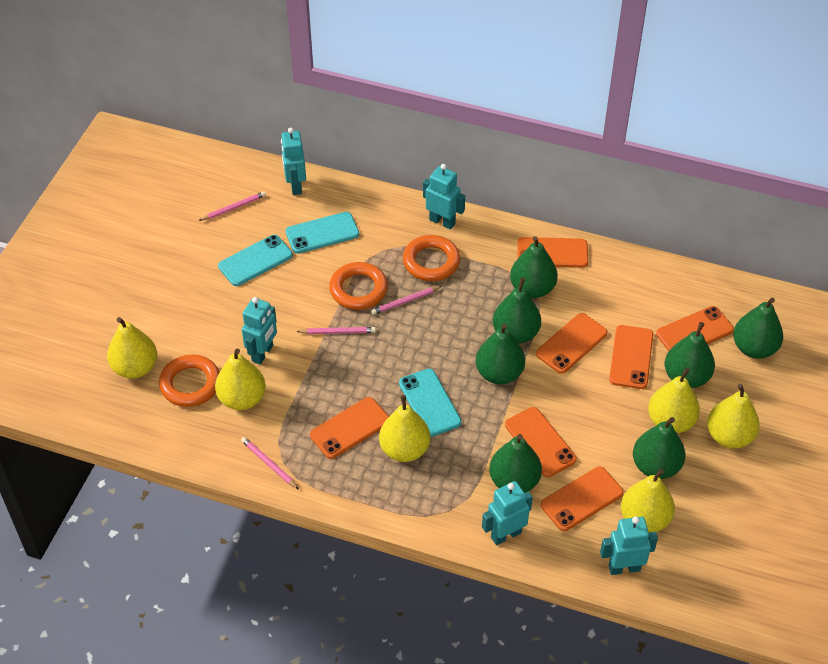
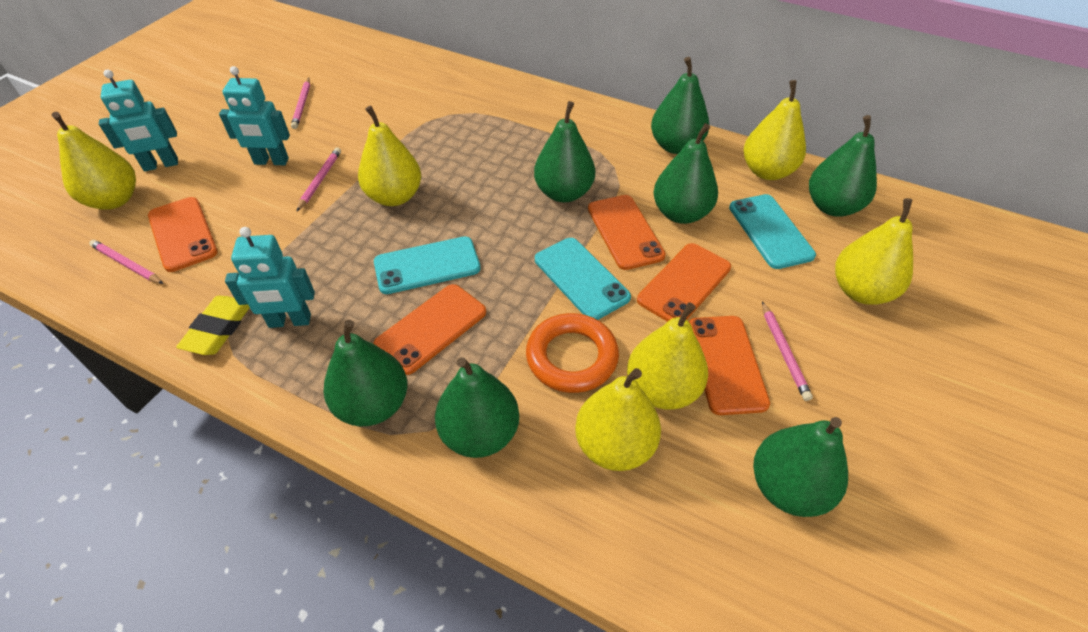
orange phone: 7 -> 5
orange ring: 3 -> 1
turquoise robot: 5 -> 3
yellow eraser: 0 -> 1

